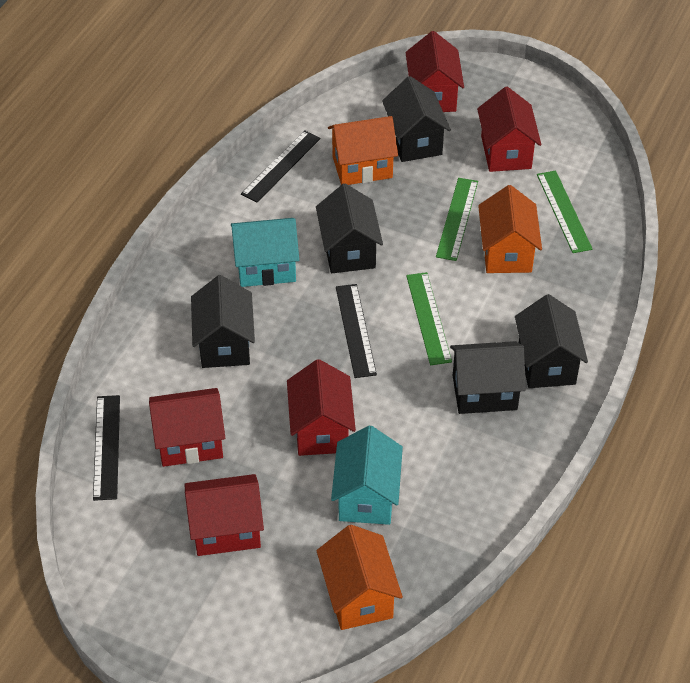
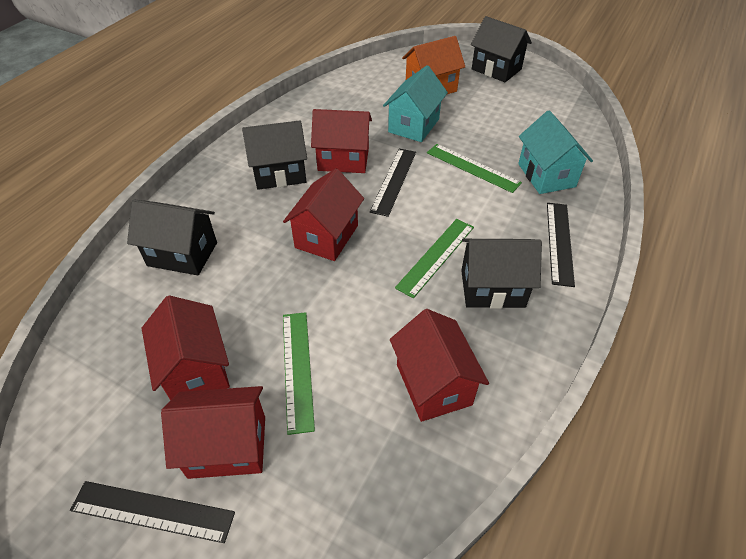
black house: 5 -> 4
orange house: 3 -> 1

